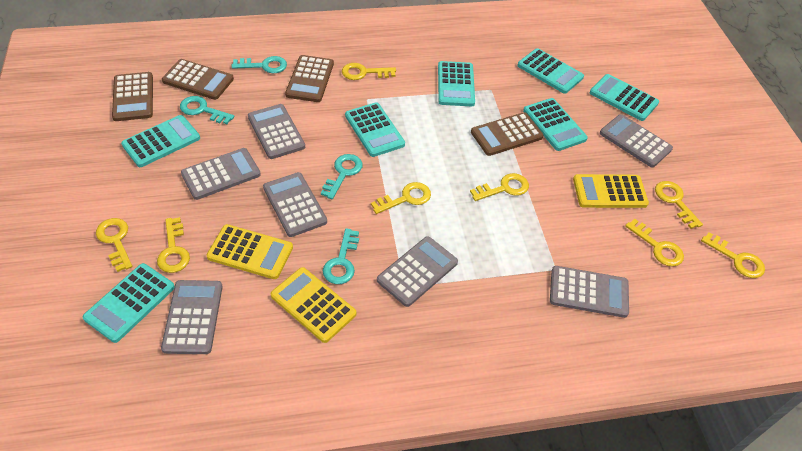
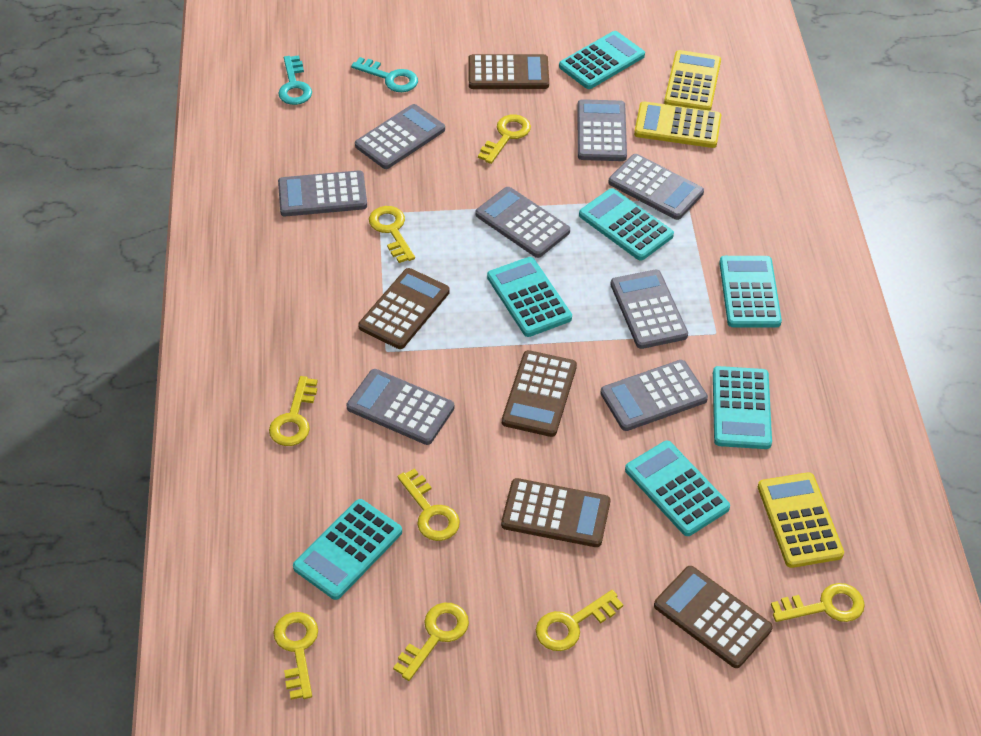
brown calculator: 4 -> 5
grey calculator: 7 -> 8
turquoise key: 4 -> 2

